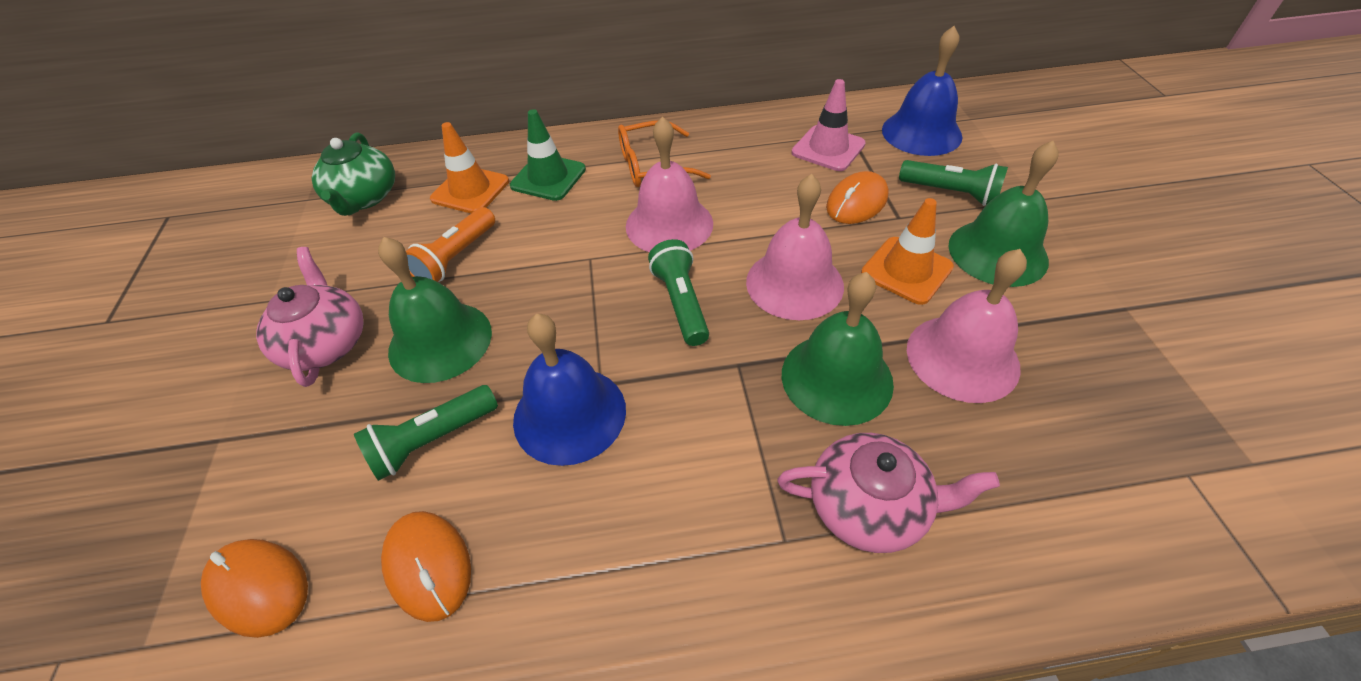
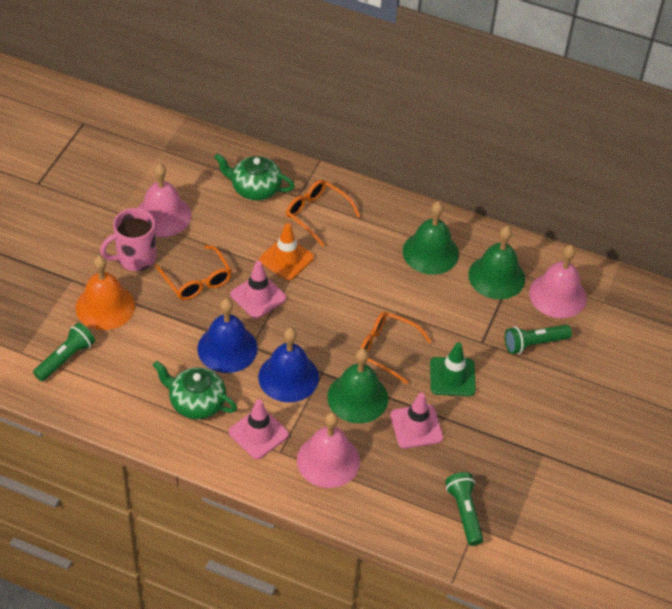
green teapot: 1 -> 2
orange bell: 0 -> 1
orange flashlight: 1 -> 0
orange glasses: 1 -> 3
orange mouse: 3 -> 0
orange traffic cone: 2 -> 1
pink mug: 0 -> 1
pink teapot: 2 -> 0
pink traffic cone: 1 -> 3

